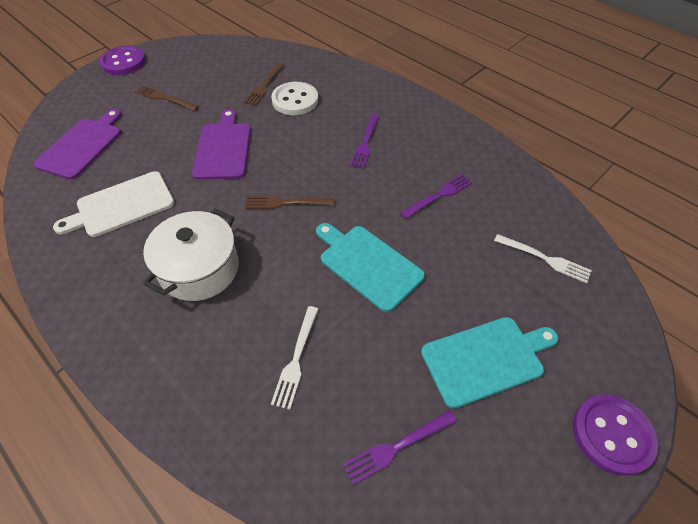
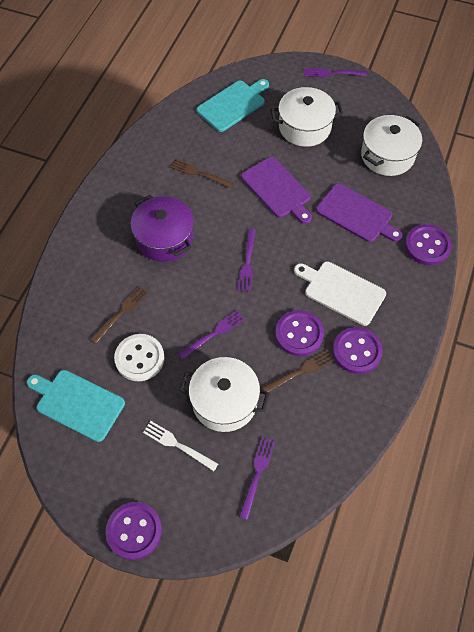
purple button: 2 -> 4
purple fork: 3 -> 4
purple pot: 0 -> 1
white fork: 2 -> 1
white pot: 1 -> 3

